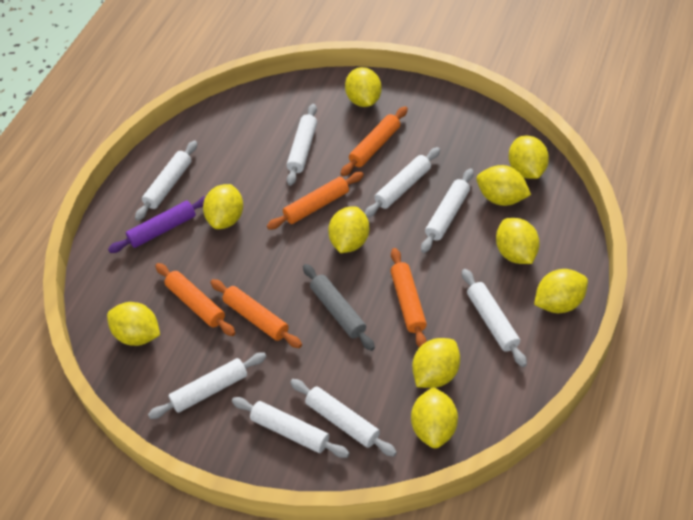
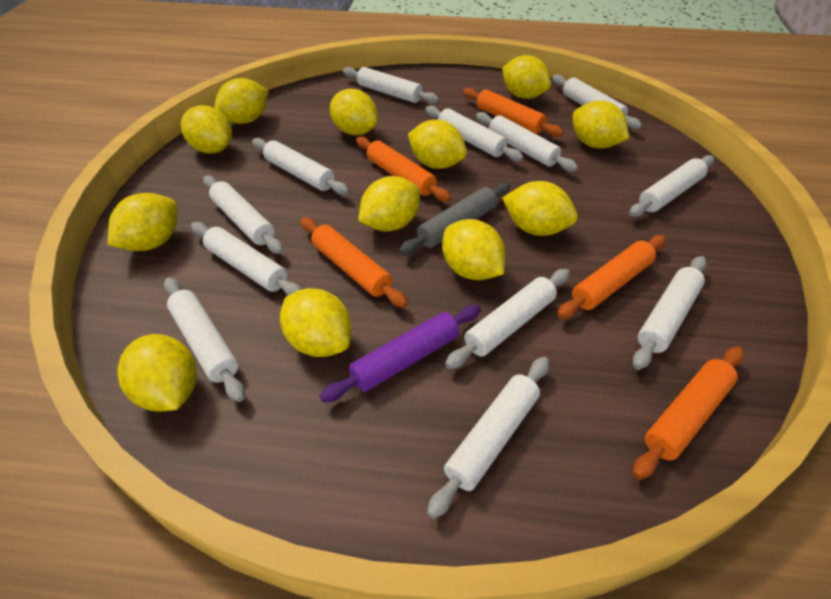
white rolling pin: 8 -> 12
yellow lemon: 10 -> 12

